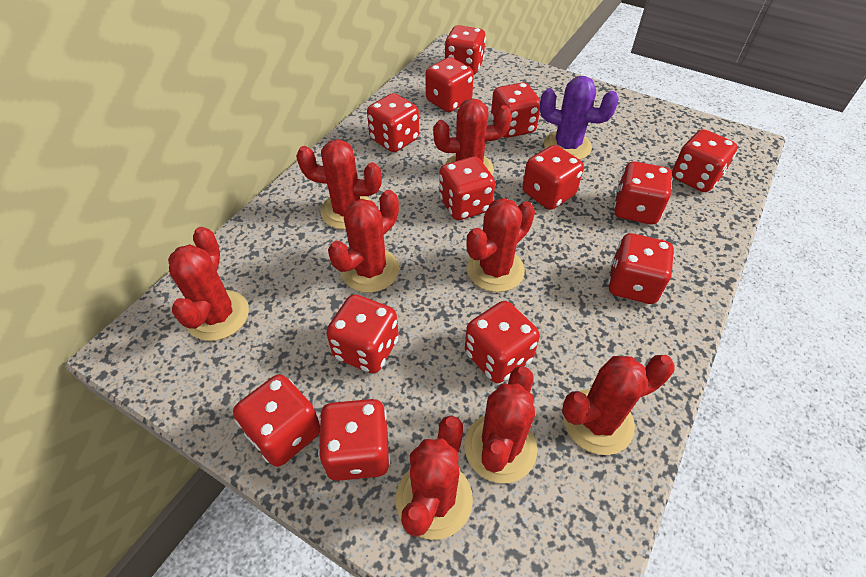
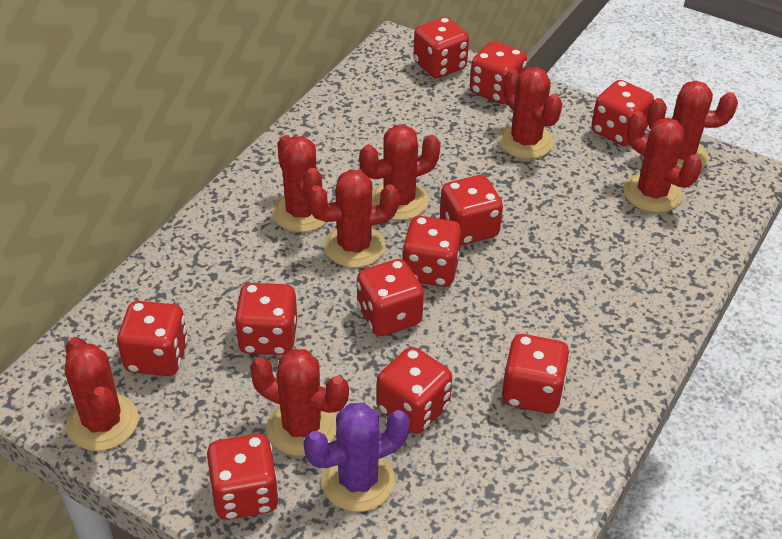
red dice: 13 -> 11

